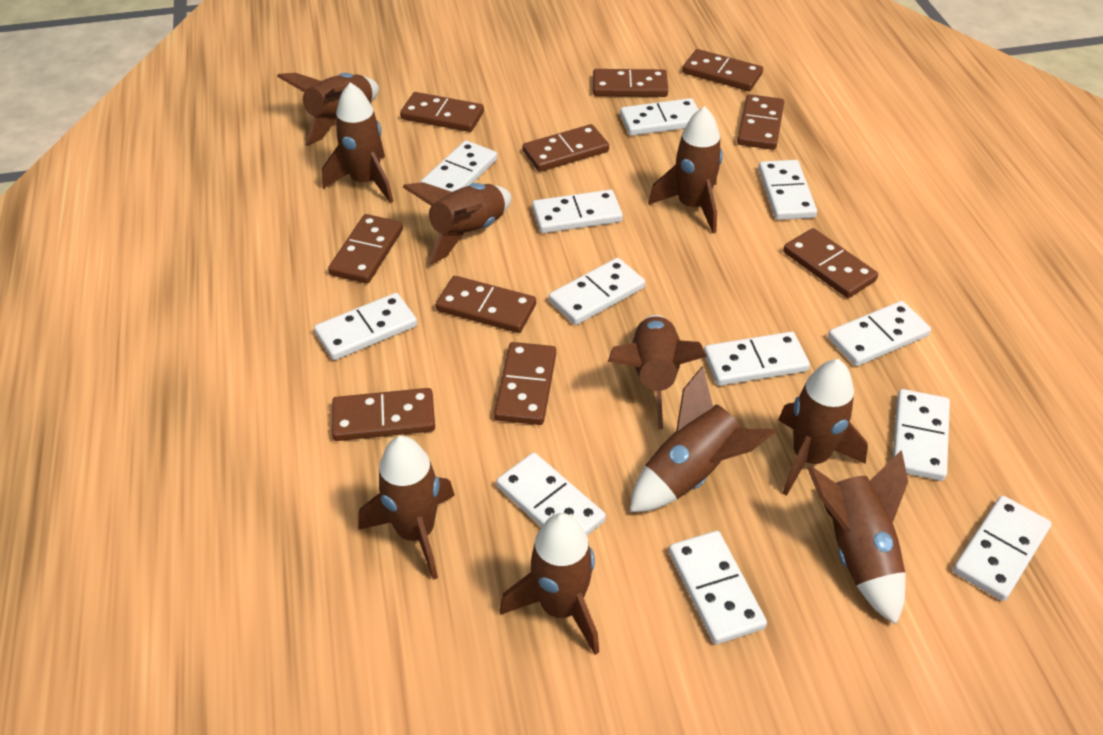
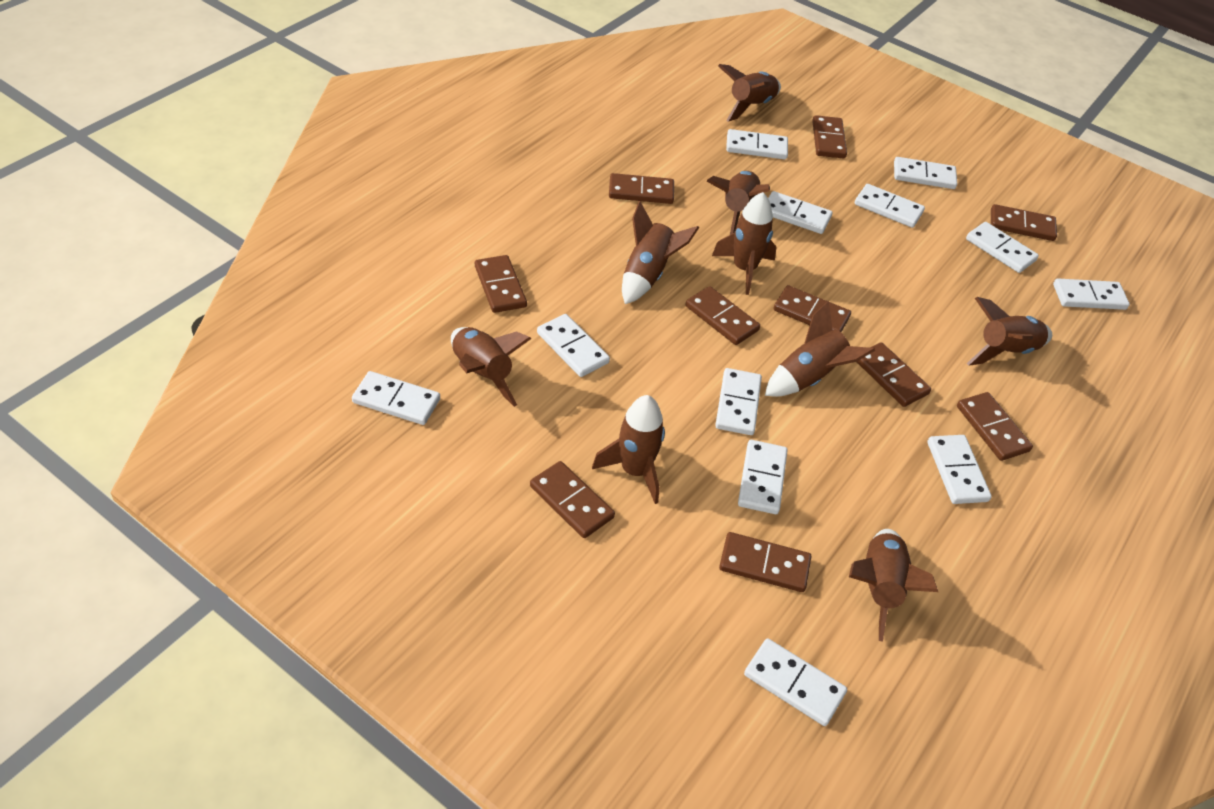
brown rocket: 10 -> 9

